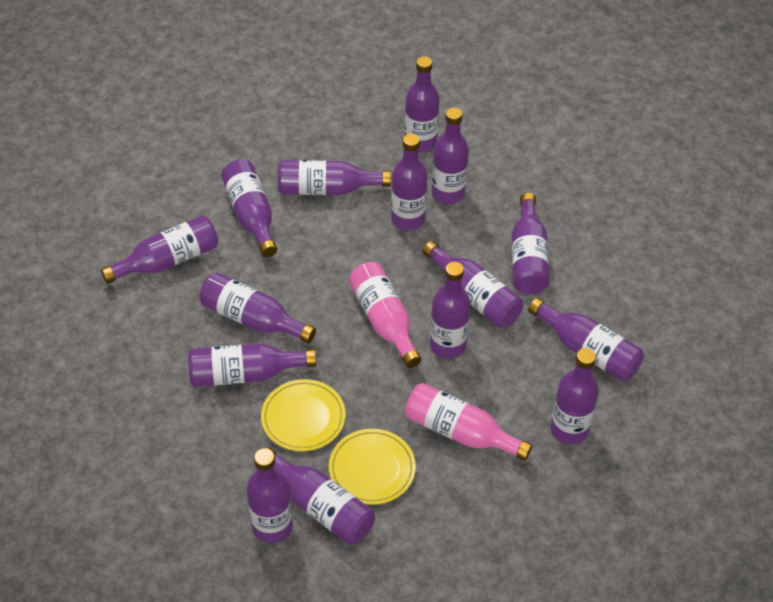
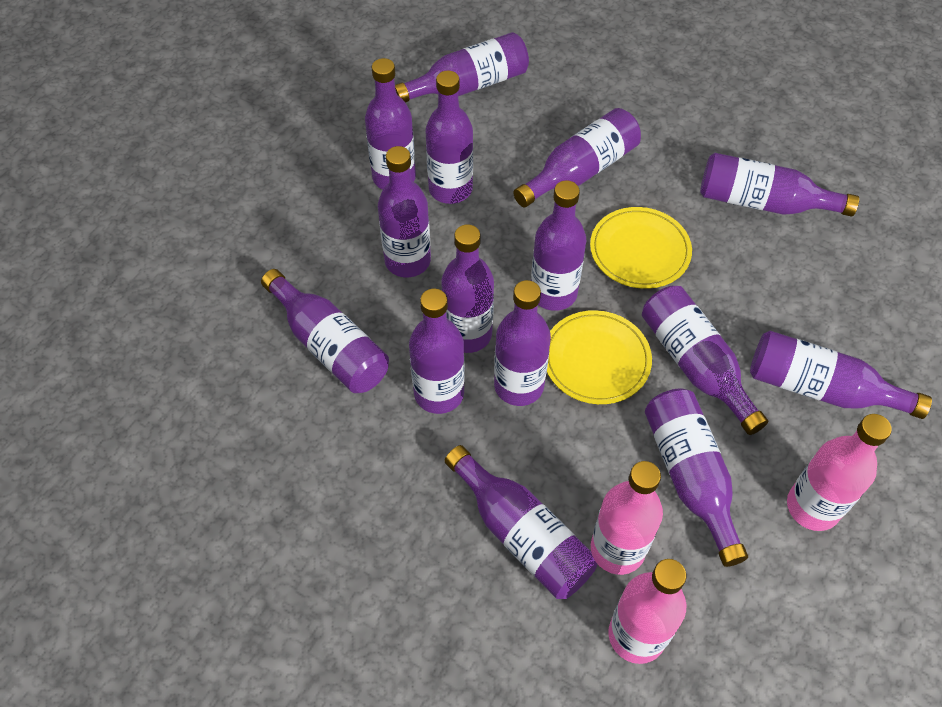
pink bottle: 2 -> 3

